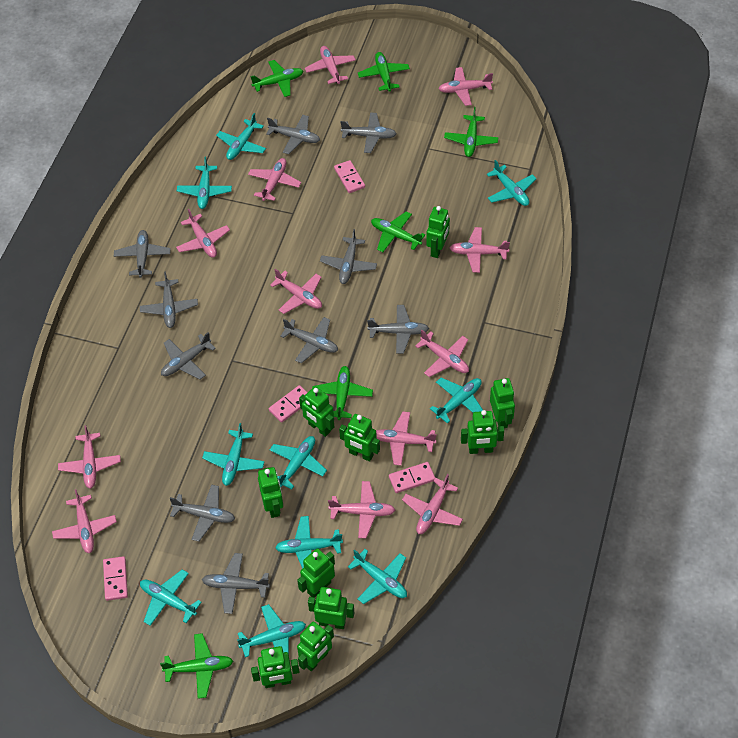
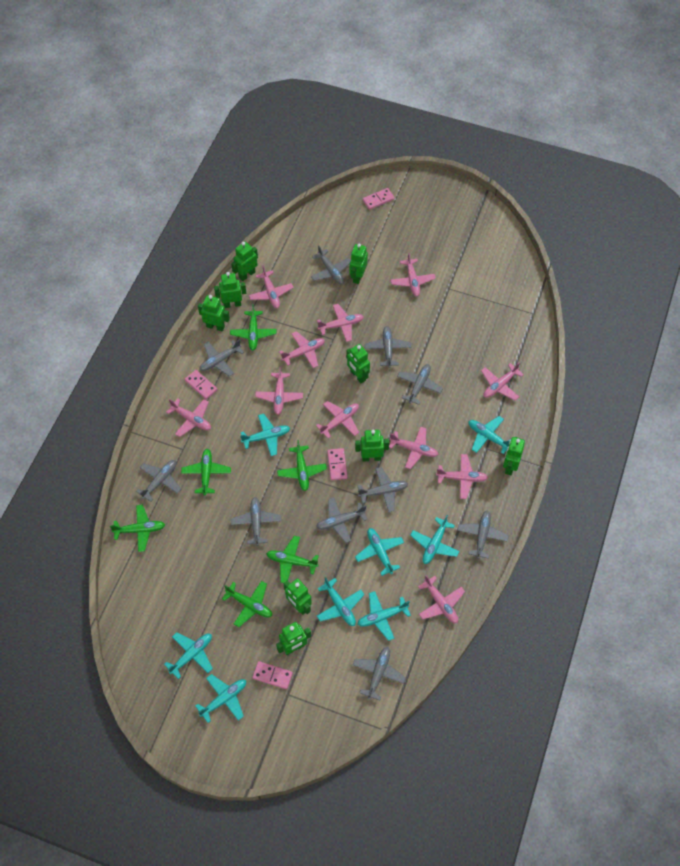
green robot: 10 -> 9
pink plane: 12 -> 11
turquoise plane: 10 -> 8

